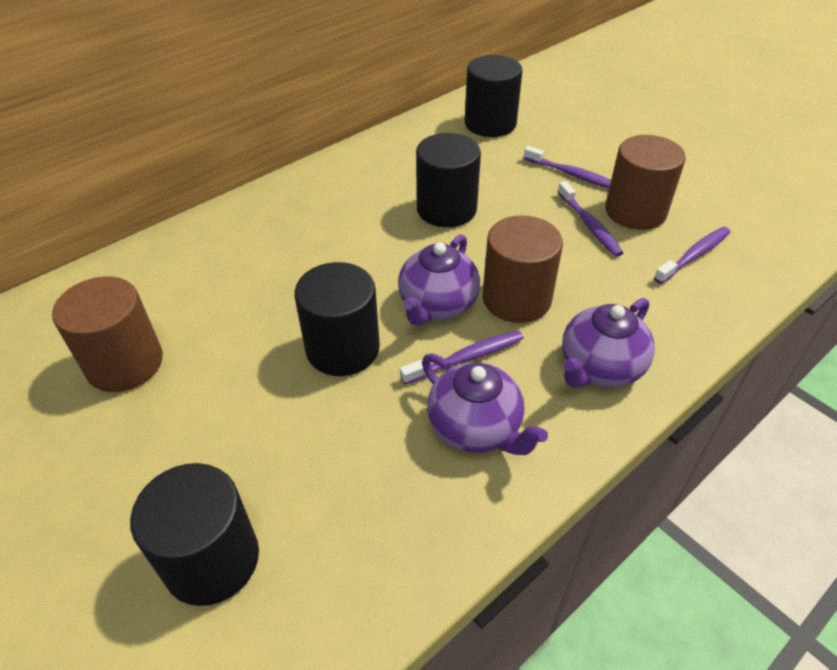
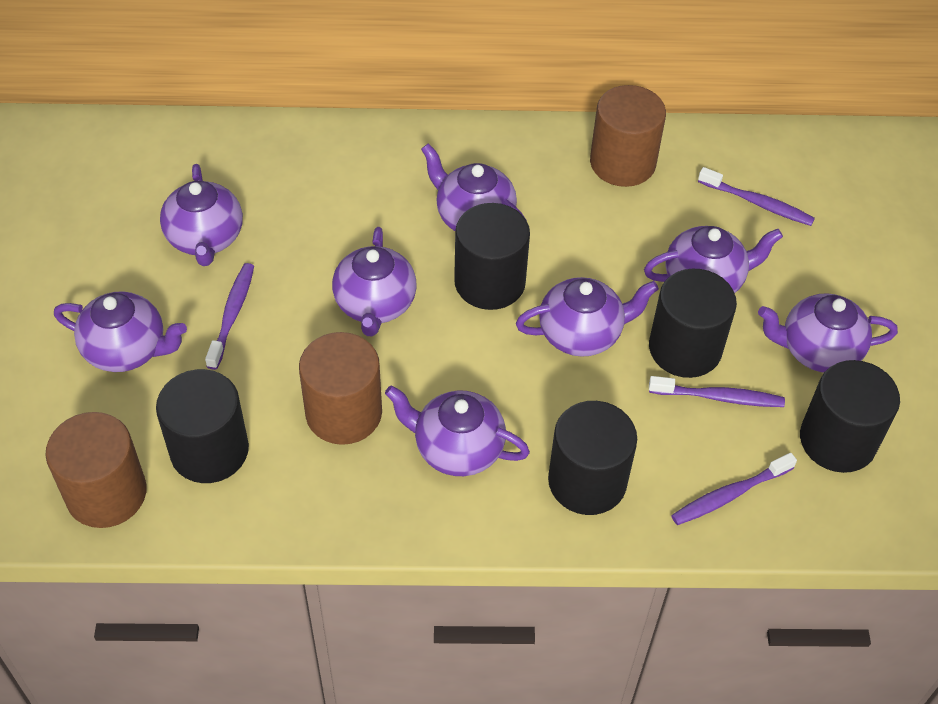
black cylinder: 4 -> 5
purple teapot: 3 -> 8

